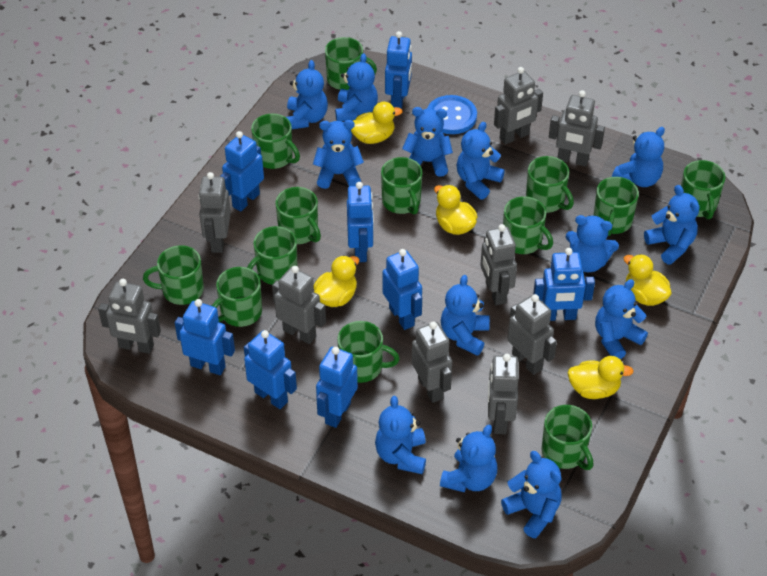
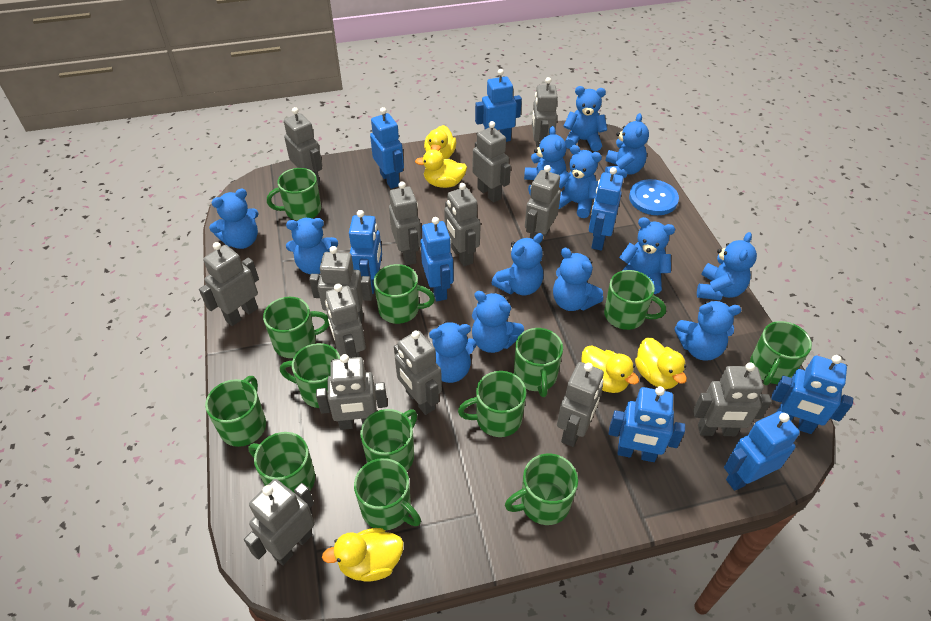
grey robot: 9 -> 14

